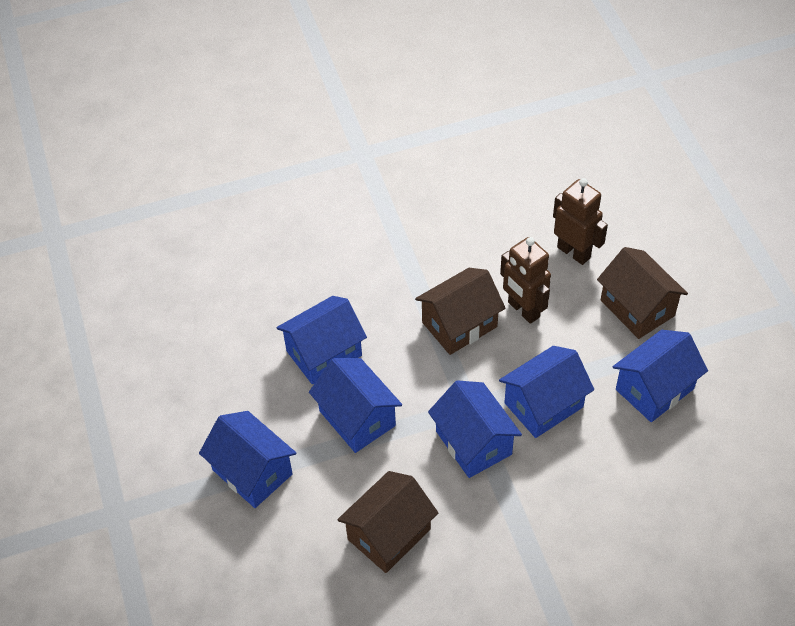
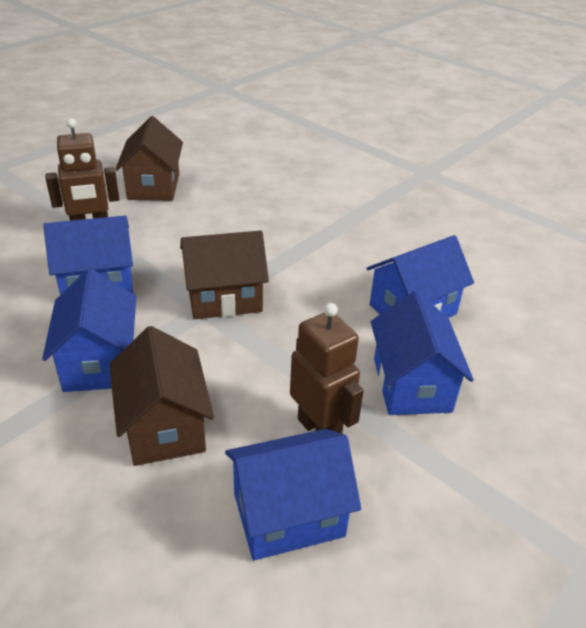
blue house: 6 -> 5

